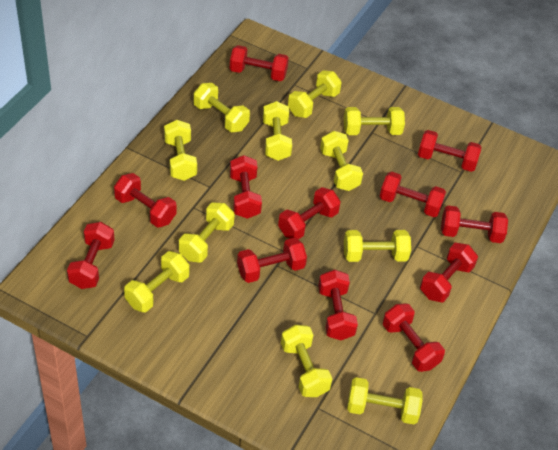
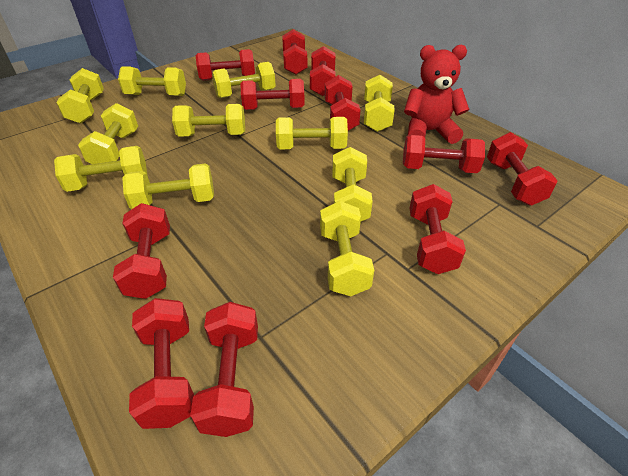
red dumbbell: 12 -> 11
red teddy bear: 0 -> 1

